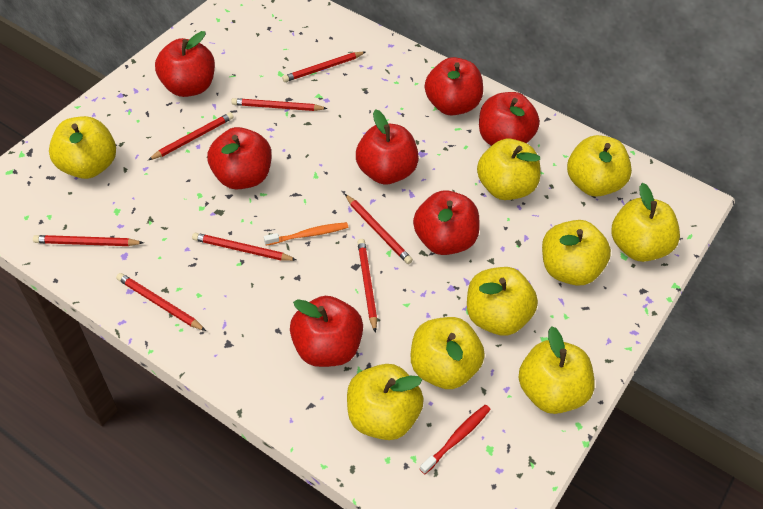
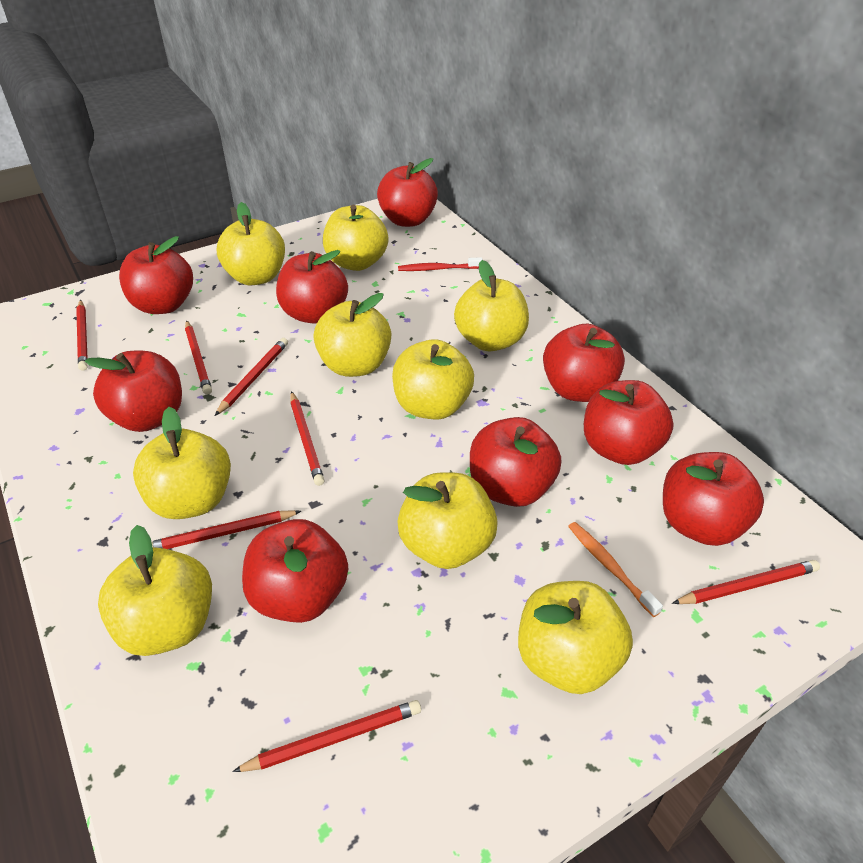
red apple: 7 -> 9
red pencil: 8 -> 7

